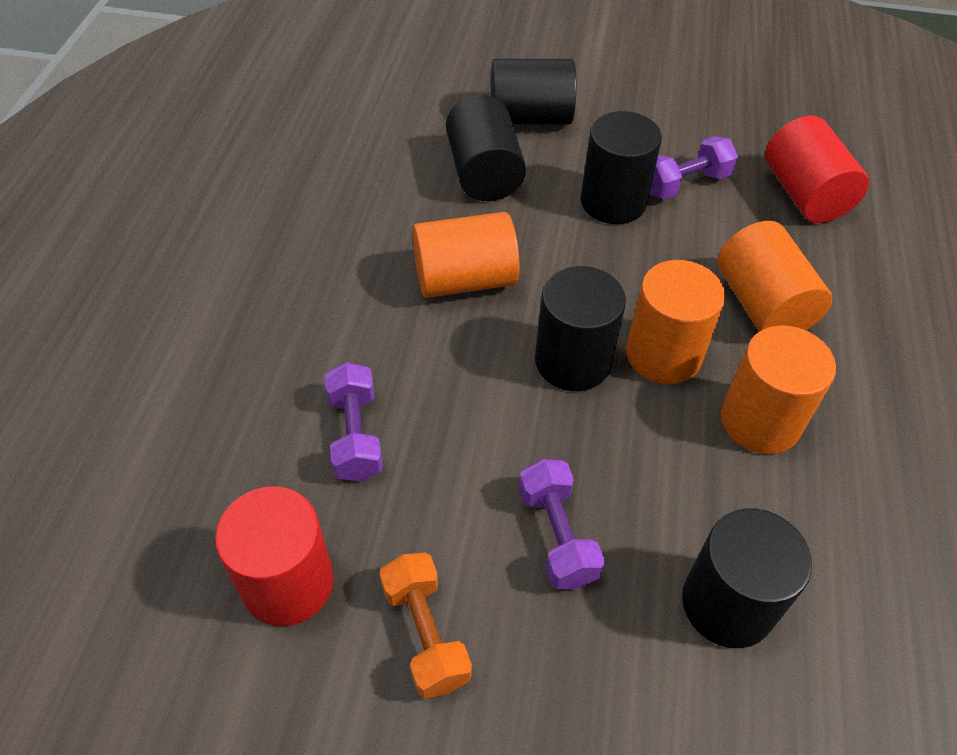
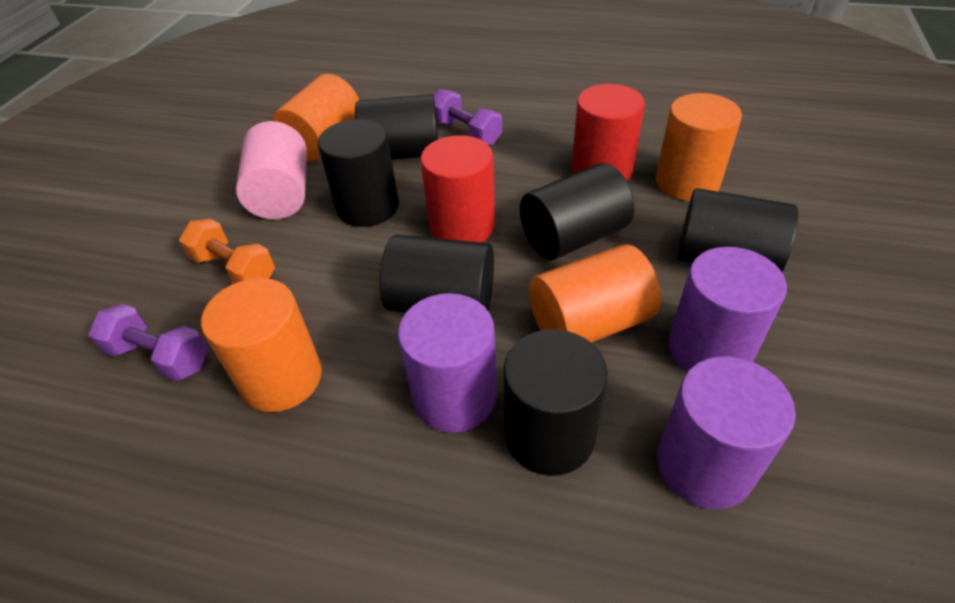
black cylinder: 5 -> 6
pink cylinder: 0 -> 1
purple cylinder: 0 -> 3
purple dumbbell: 3 -> 2

